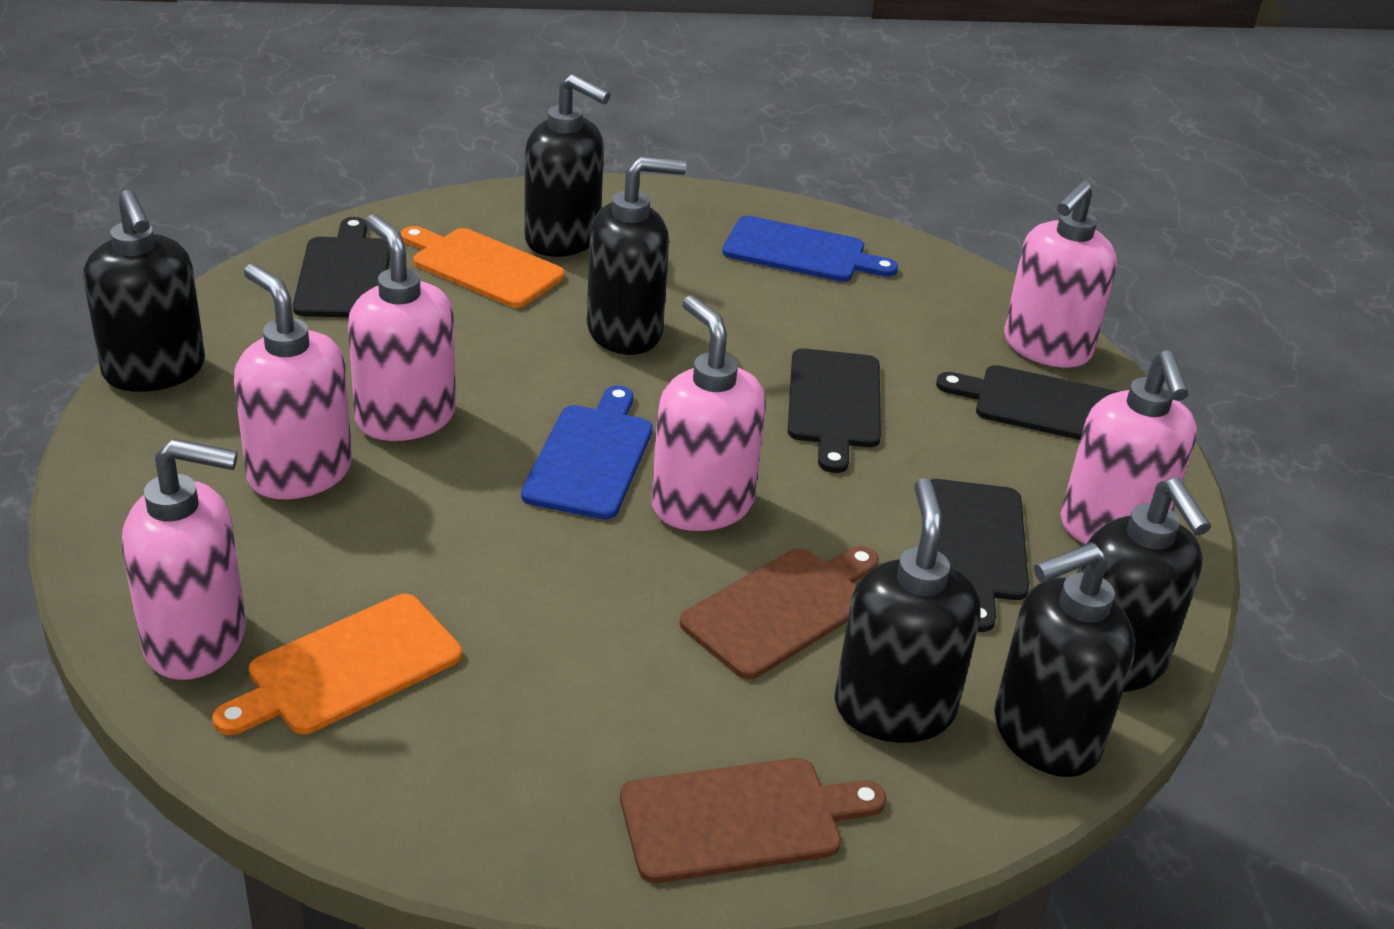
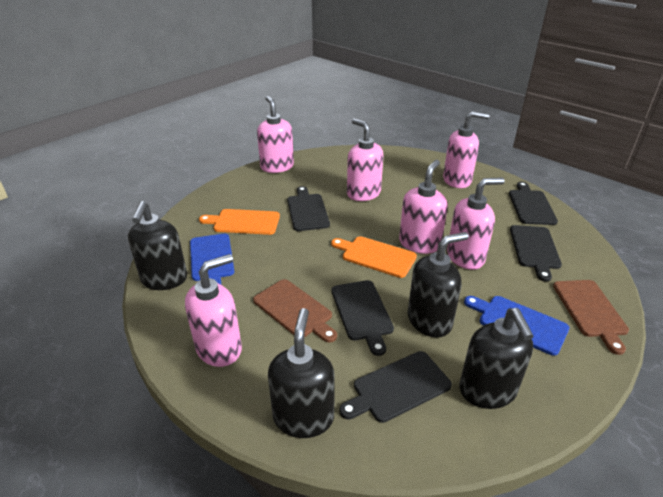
black cutting board: 4 -> 5
black soap dispenser: 6 -> 4

